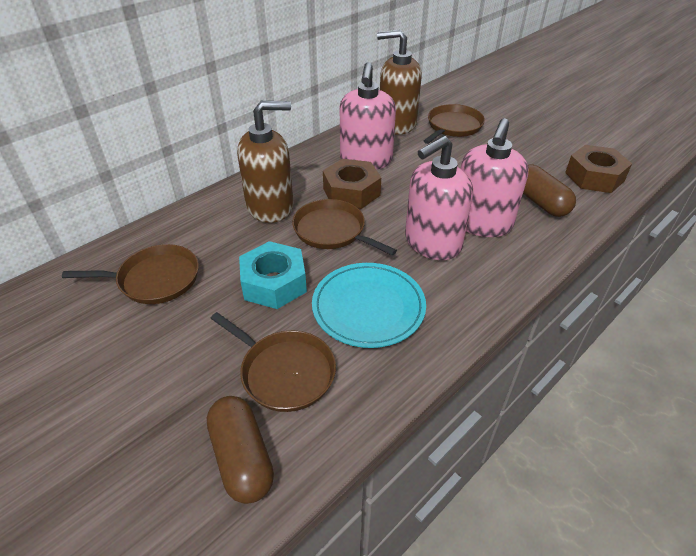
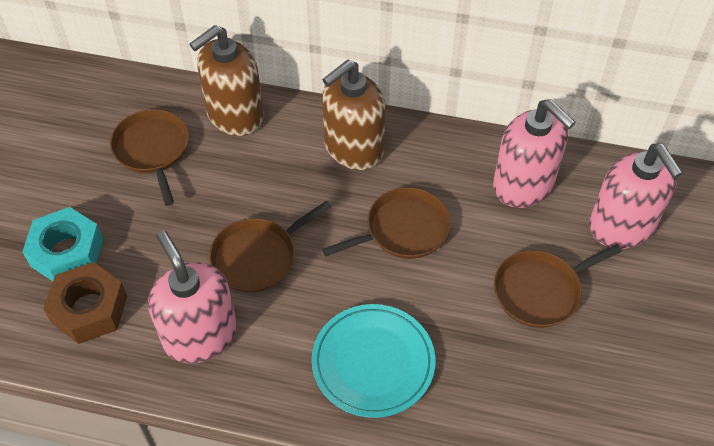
brown capsule: 2 -> 0
brown nut: 2 -> 1

